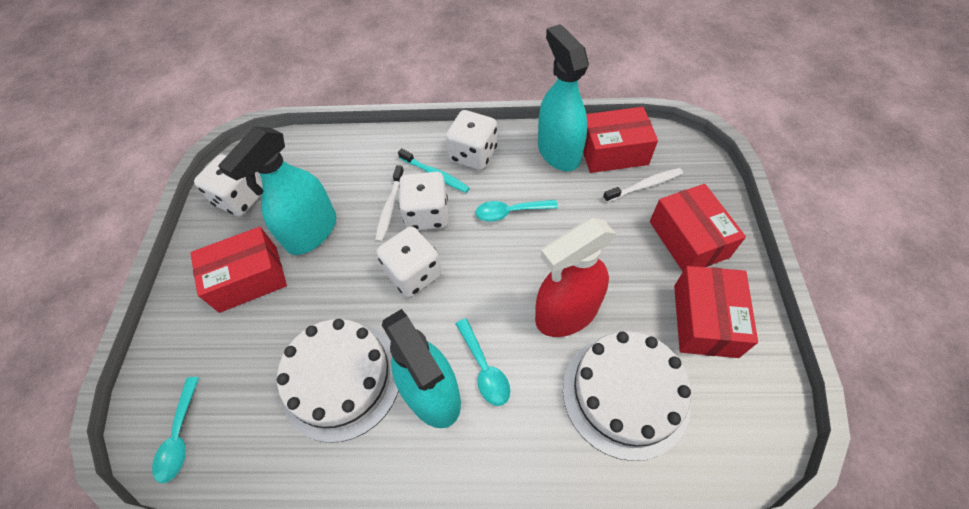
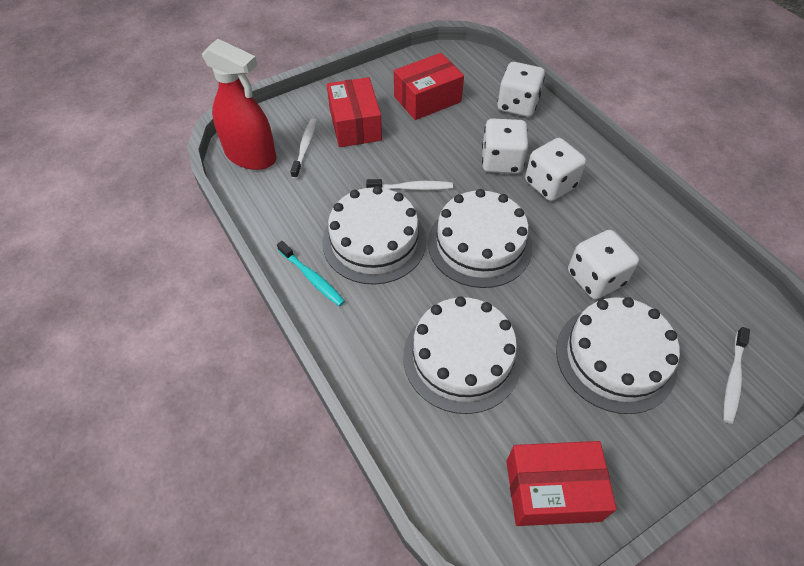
red box: 4 -> 3
turquoise spoon: 3 -> 0
turquoise spray bottle: 3 -> 0
white cake: 2 -> 4
white toothbrush: 2 -> 3

